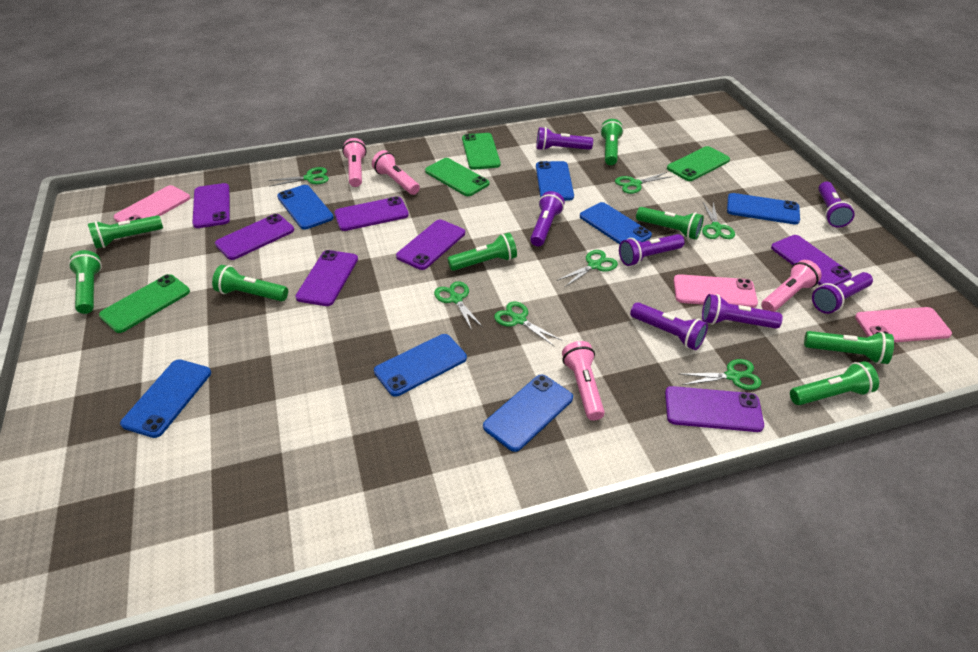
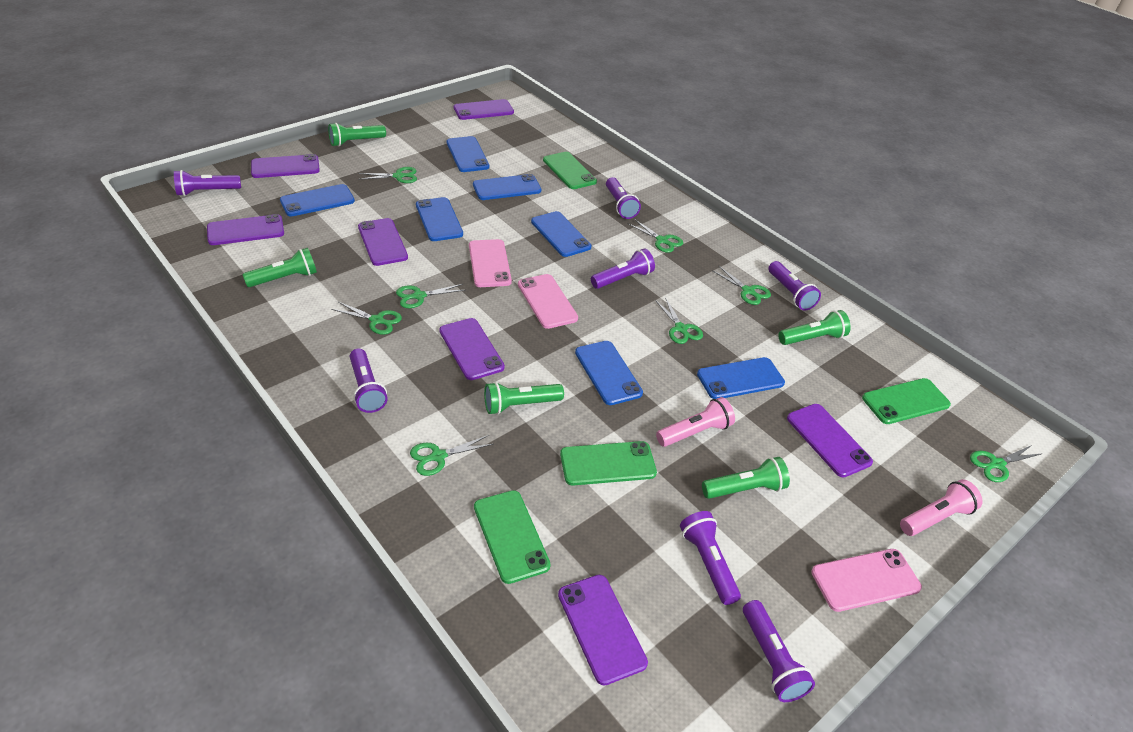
green flashlight: 8 -> 5
green scissors: 7 -> 8
pink flashlight: 4 -> 2

